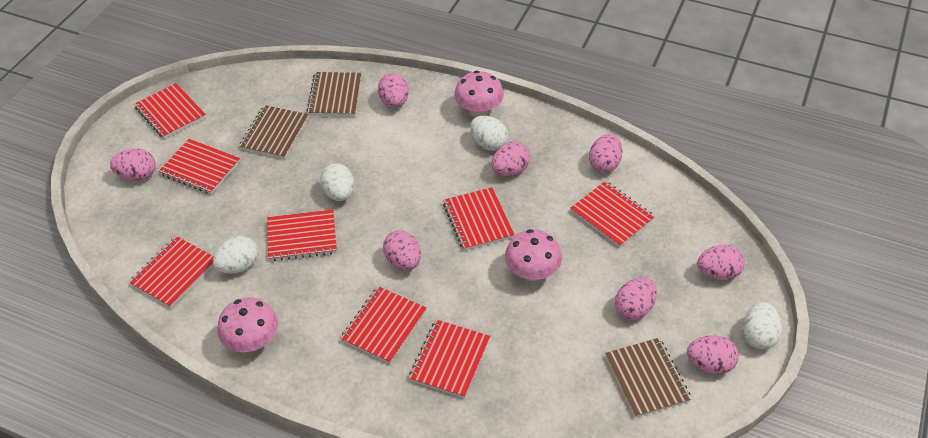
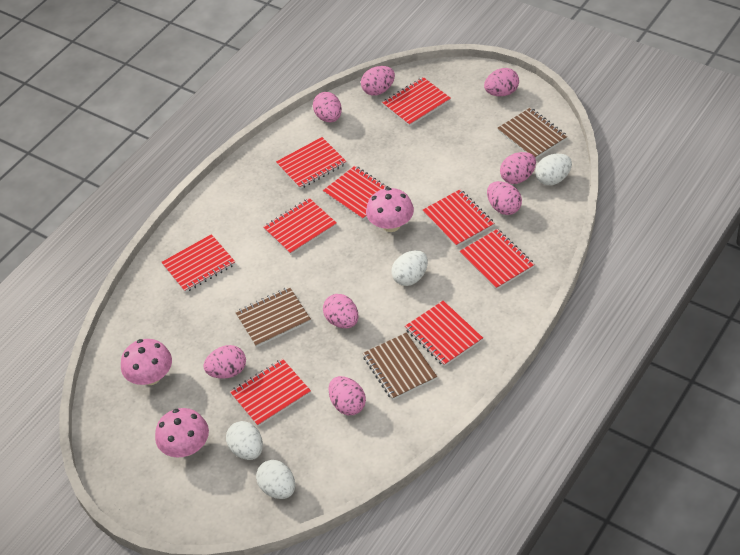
red notebook: 8 -> 9

